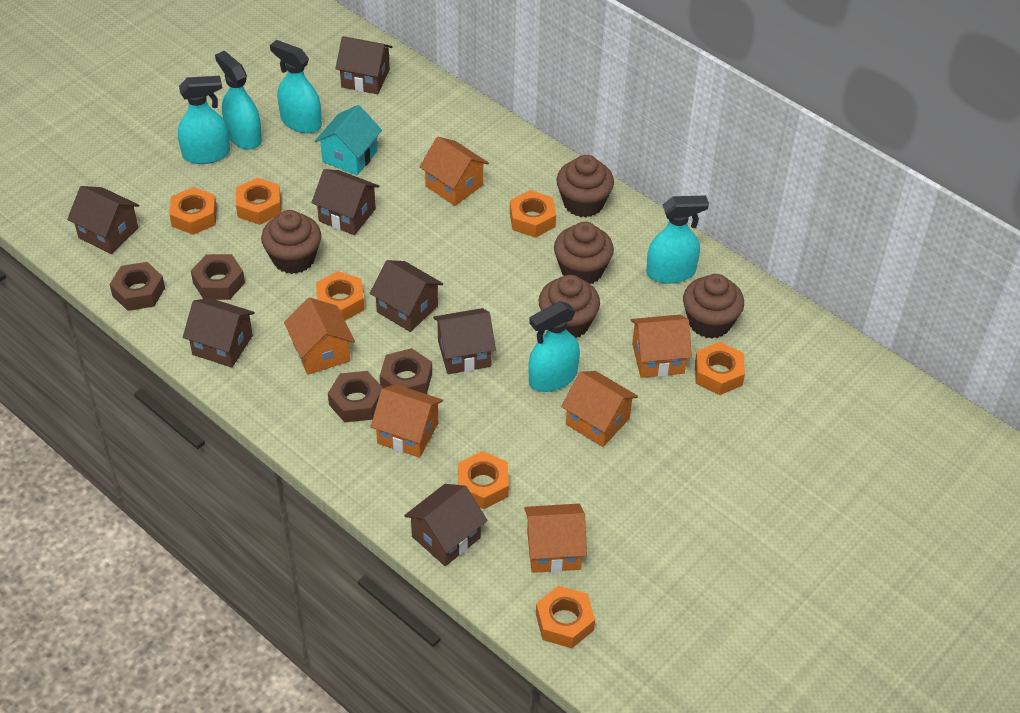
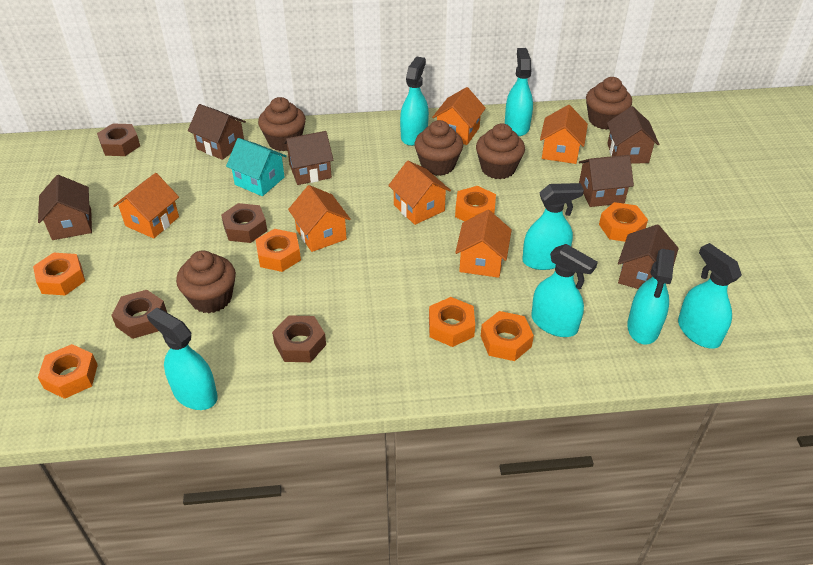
brown house: 7 -> 6
turquoise spray bottle: 5 -> 7

